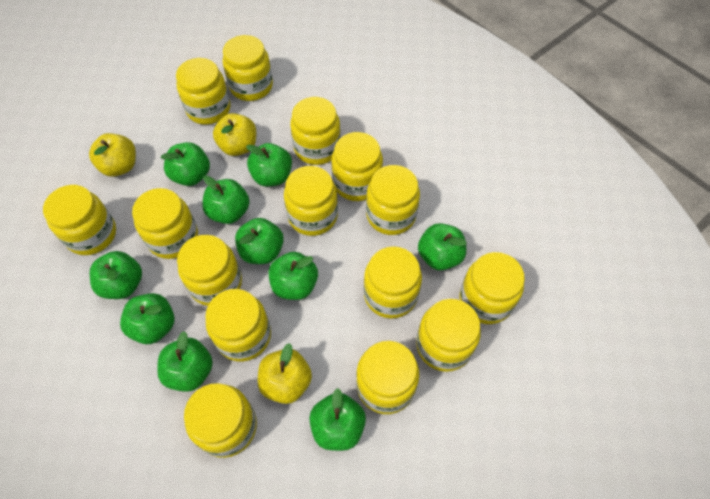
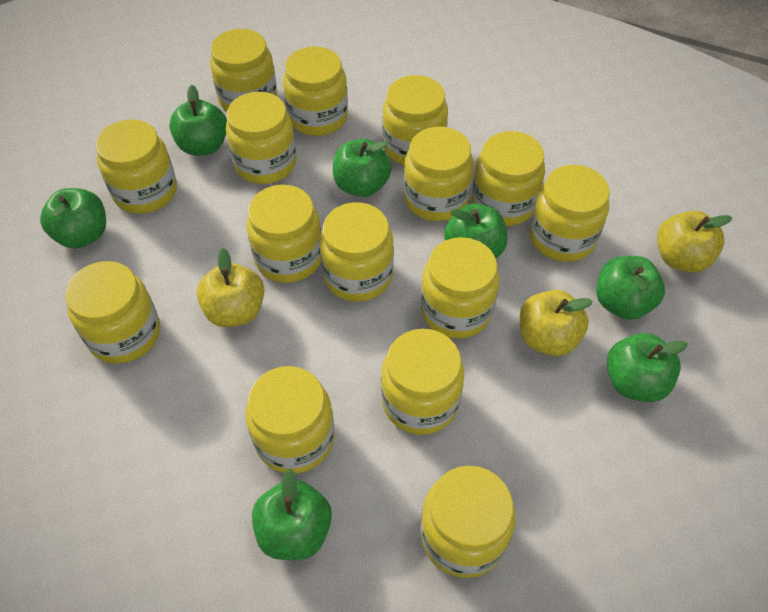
green apple: 10 -> 7

